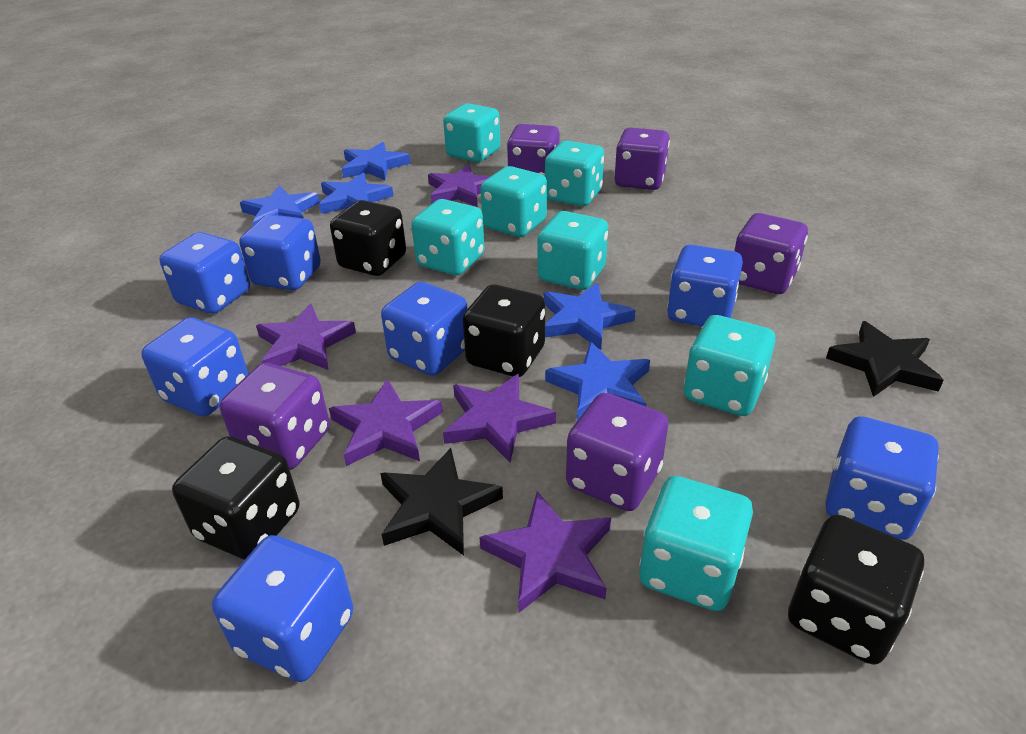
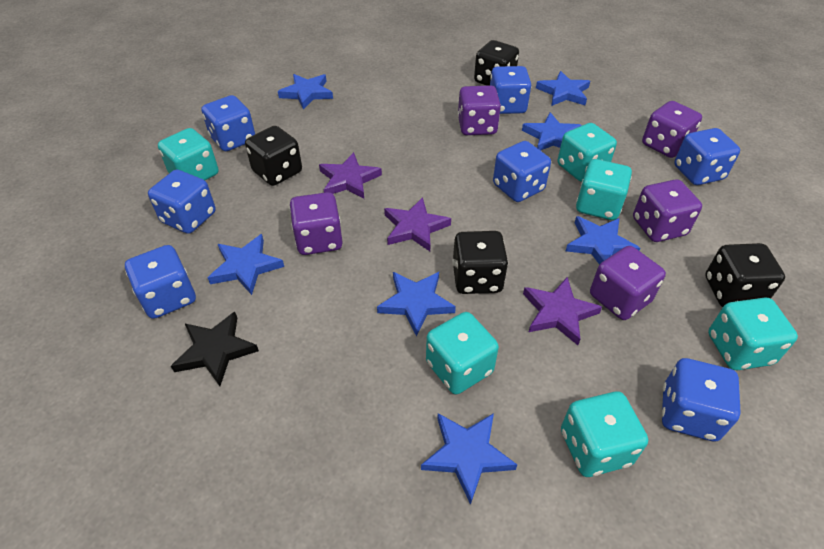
black star: 2 -> 1
blue star: 5 -> 7
purple star: 5 -> 3
turquoise dice: 7 -> 6

